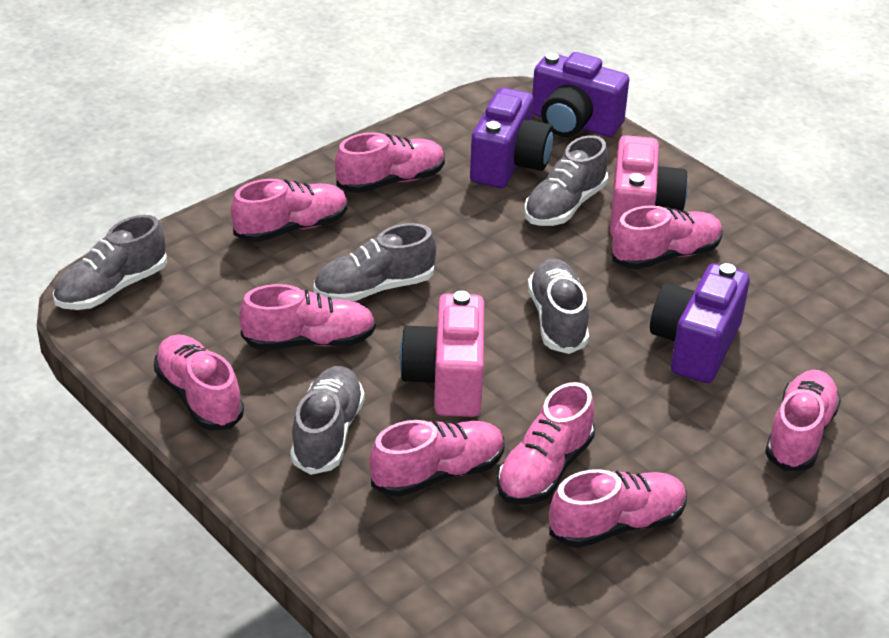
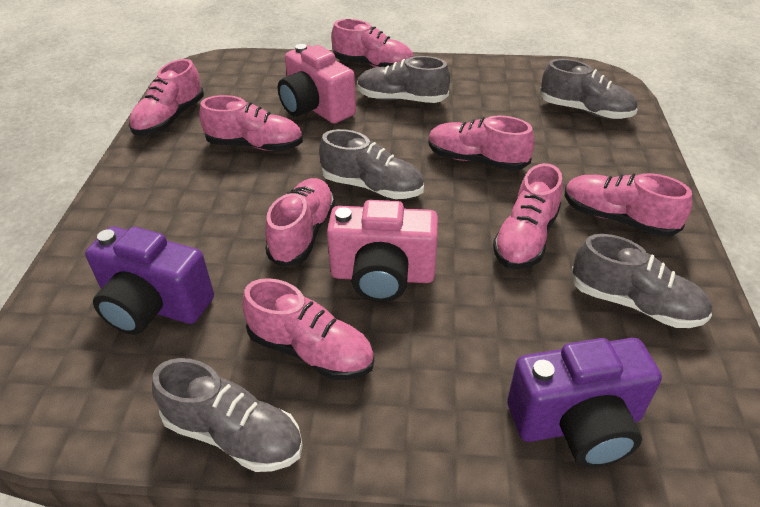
pink shoe: 9 -> 8
purple camera: 3 -> 2

